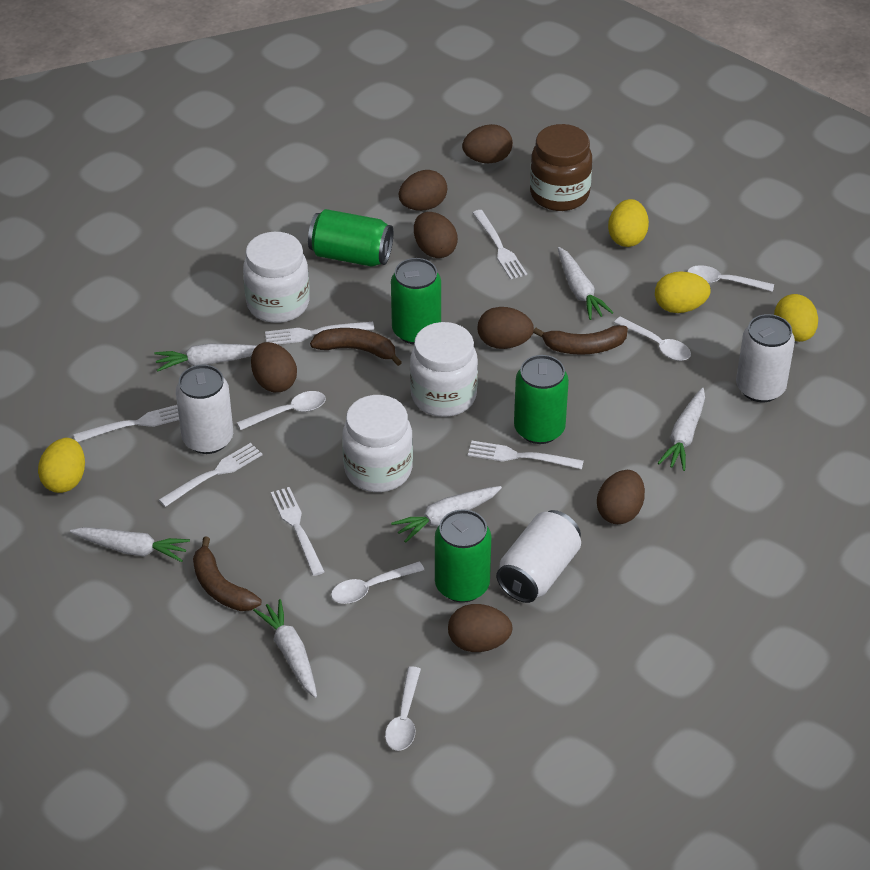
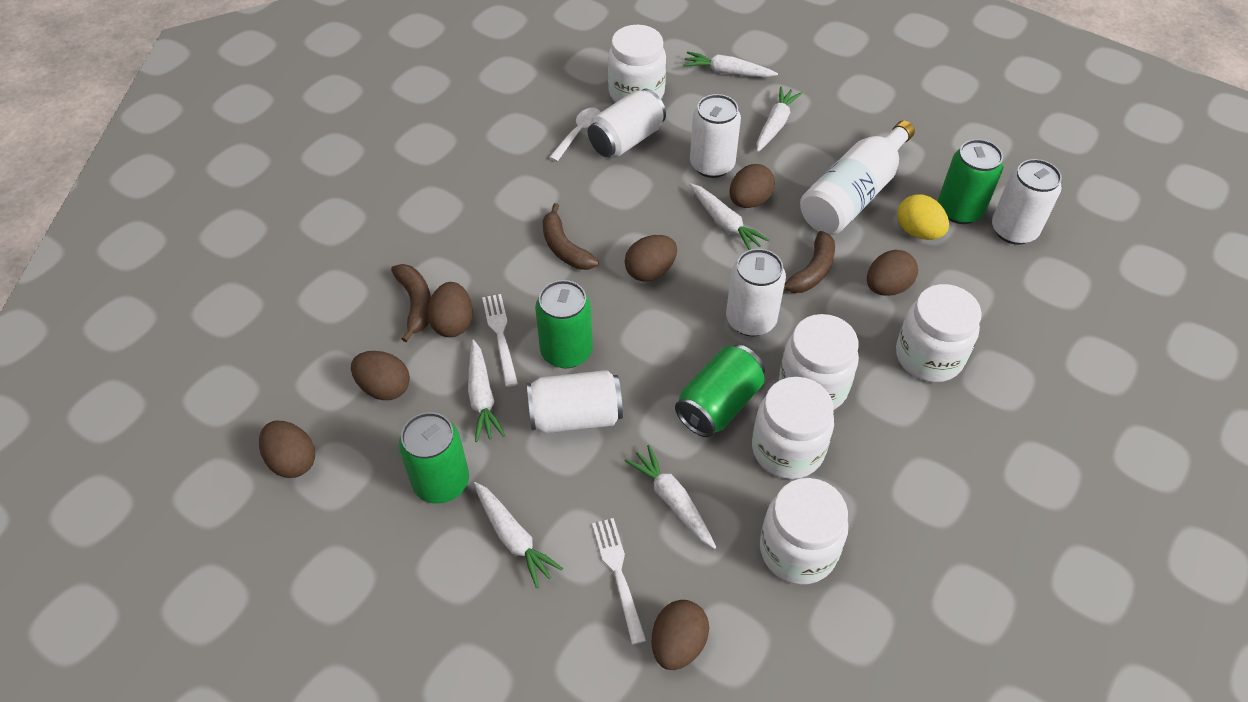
brown jar: 1 -> 0
white bottle: 0 -> 1
white can: 3 -> 5
white fork: 6 -> 2
white jar: 3 -> 5
white spoon: 5 -> 1
yellow egg: 4 -> 1

